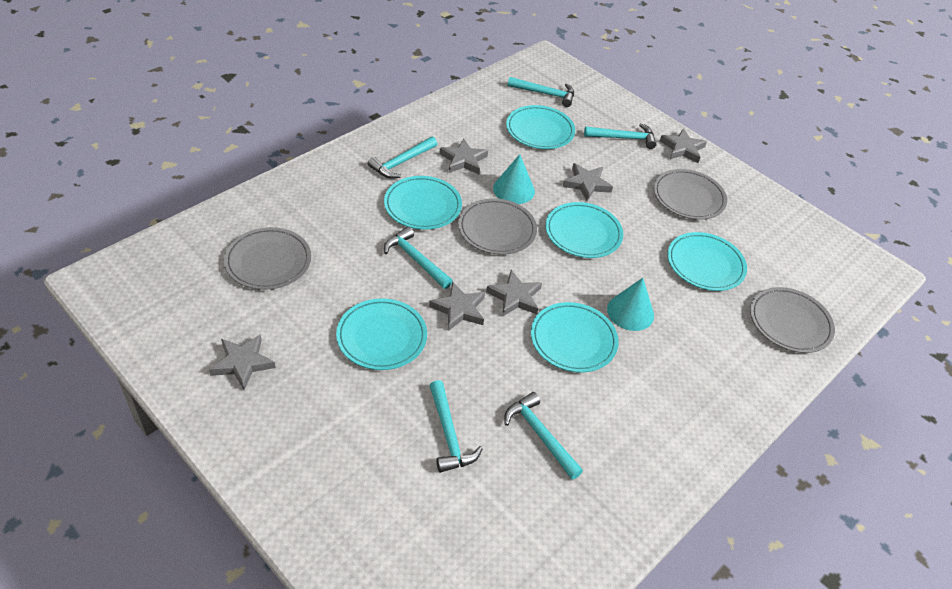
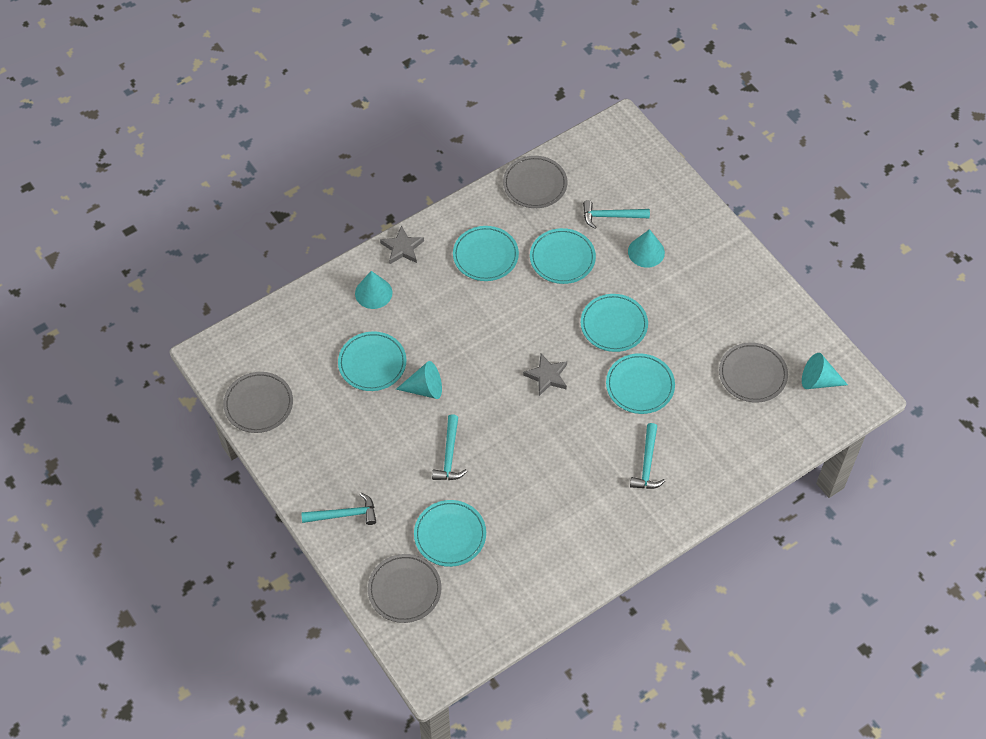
grey star: 6 -> 2
turquoise cone: 2 -> 4
turquoise hammer: 6 -> 4

